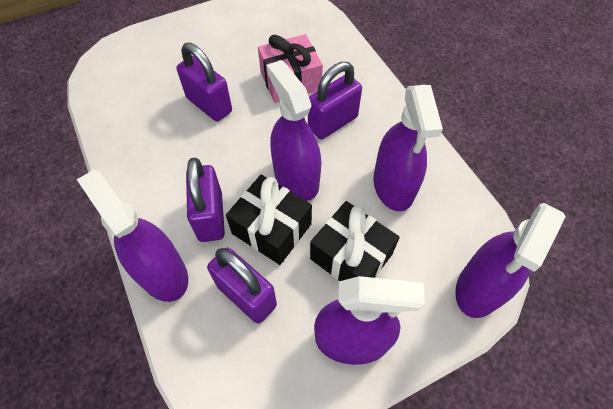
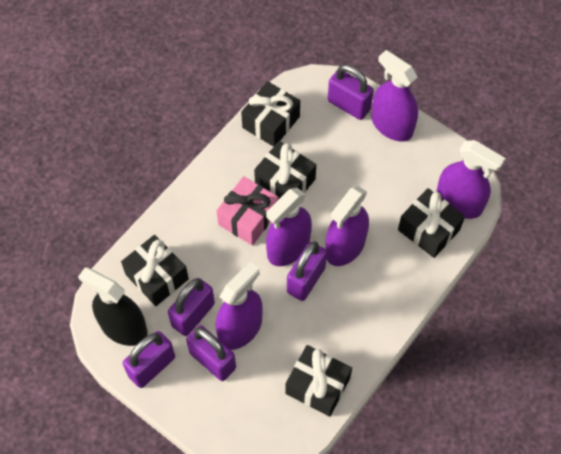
black gift: 2 -> 5
black spray bottle: 0 -> 1
purple padlock: 4 -> 5

